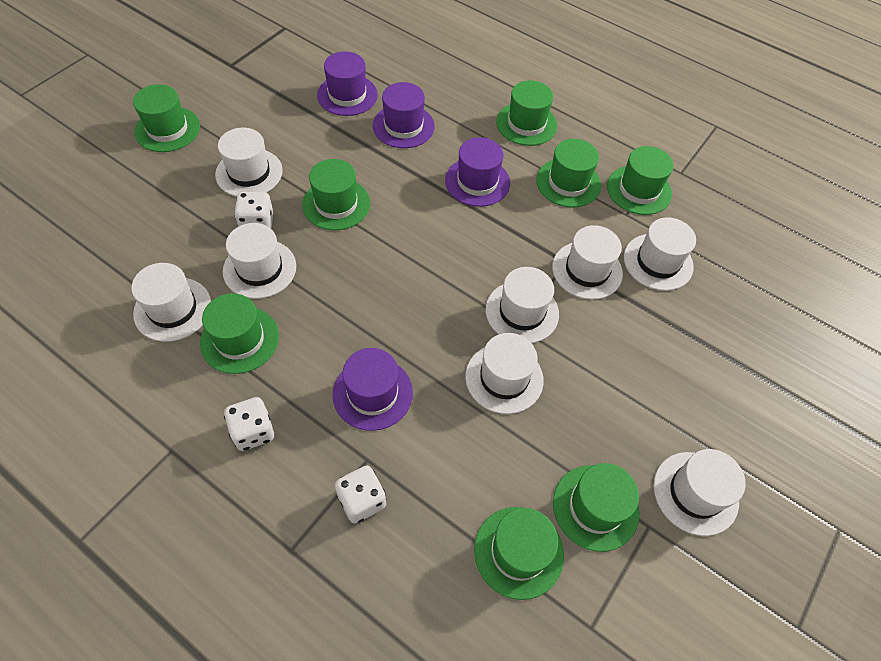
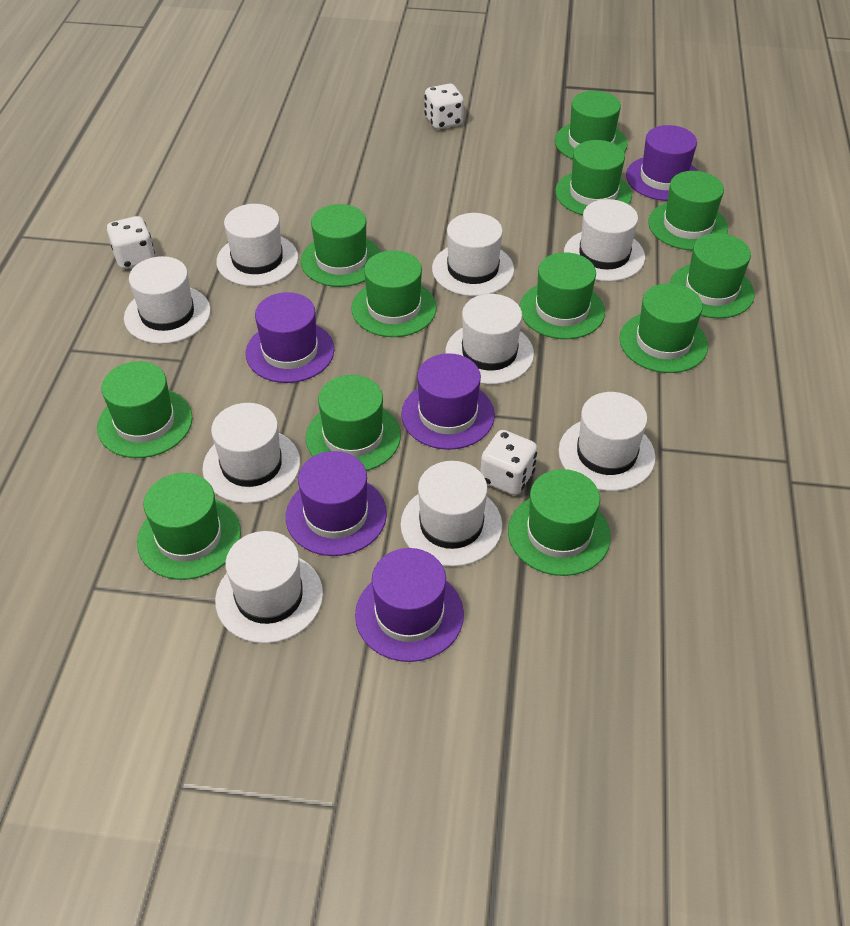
green hat: 8 -> 12
purple hat: 4 -> 5
white hat: 8 -> 9

